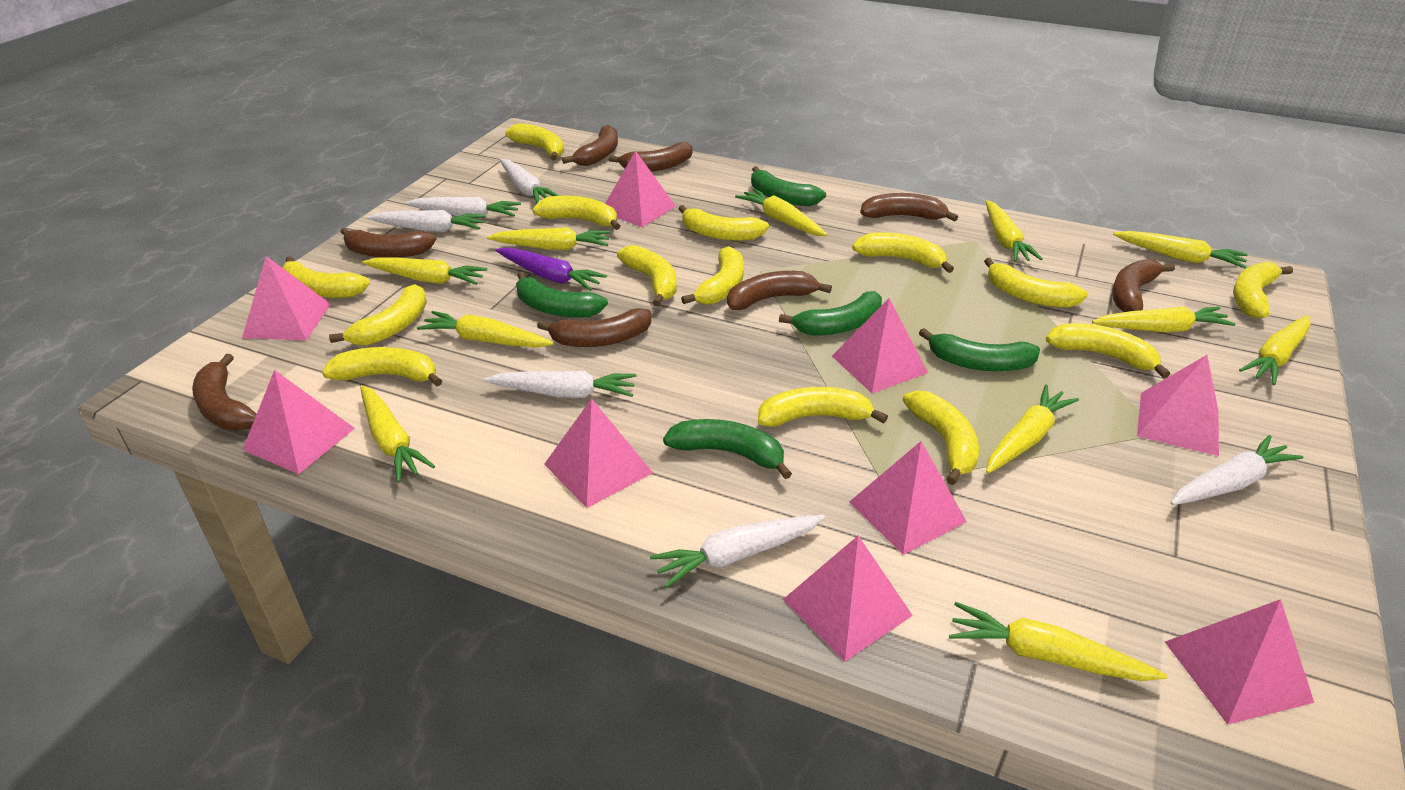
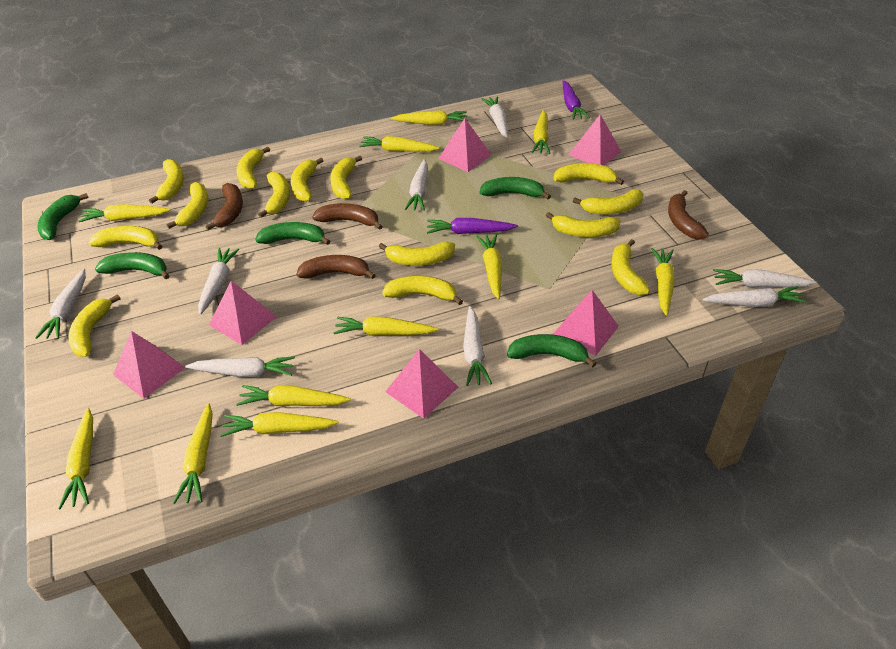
brown banana: 8 -> 4
pink pyramid: 9 -> 6
purple carrot: 1 -> 2
white carrot: 6 -> 8

